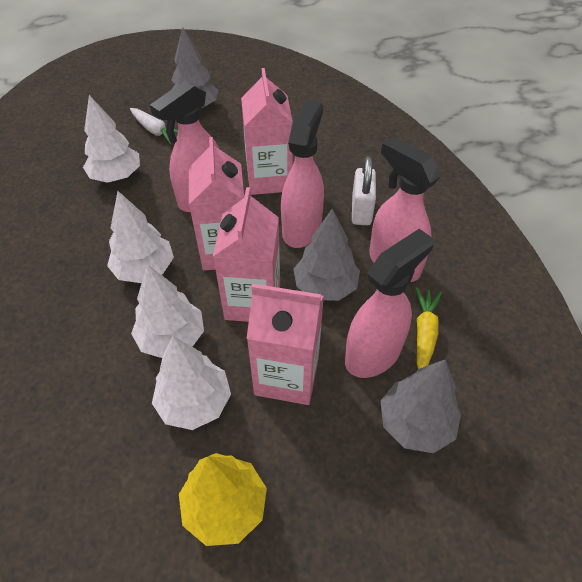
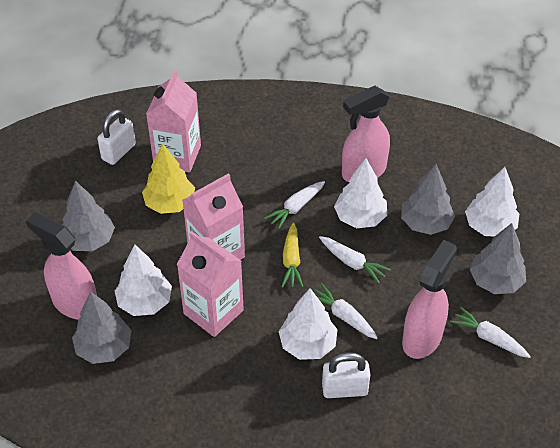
grey tree: 3 -> 4
pink carton: 4 -> 3
pink spray bottle: 4 -> 3
white carrot: 1 -> 4
white padlock: 1 -> 2

